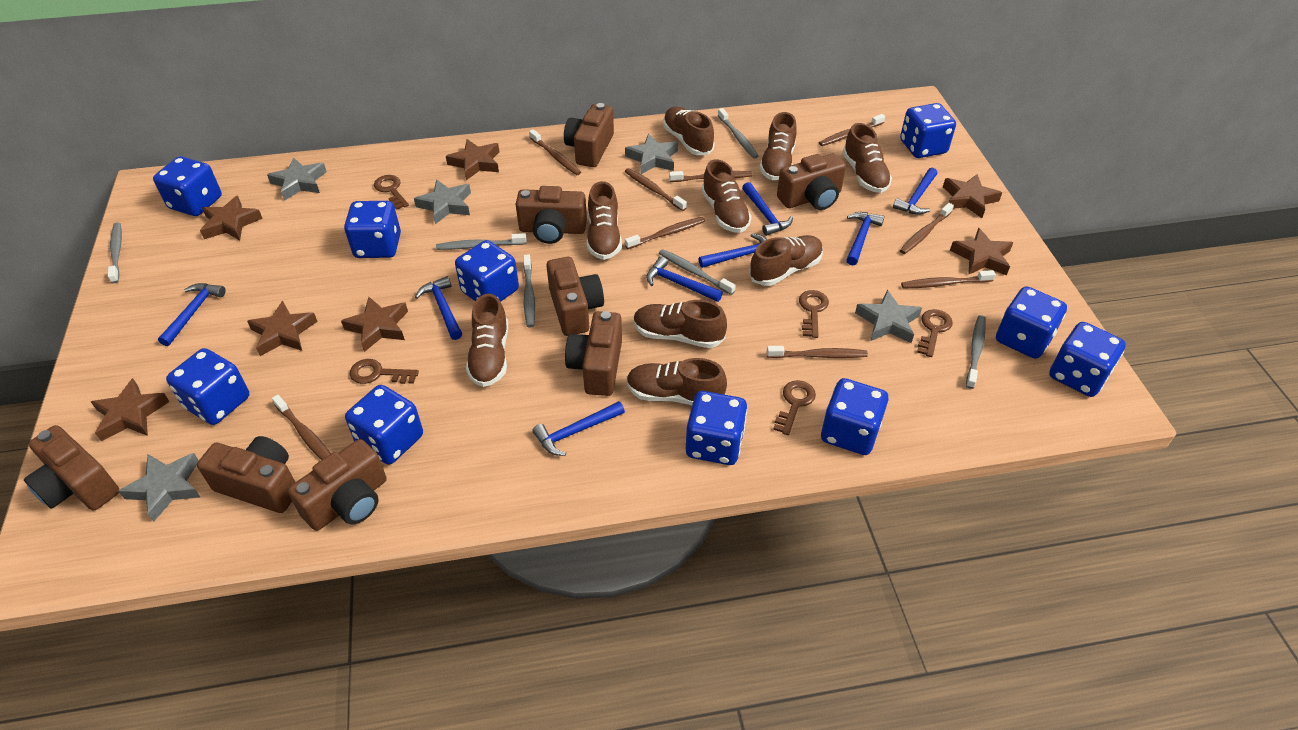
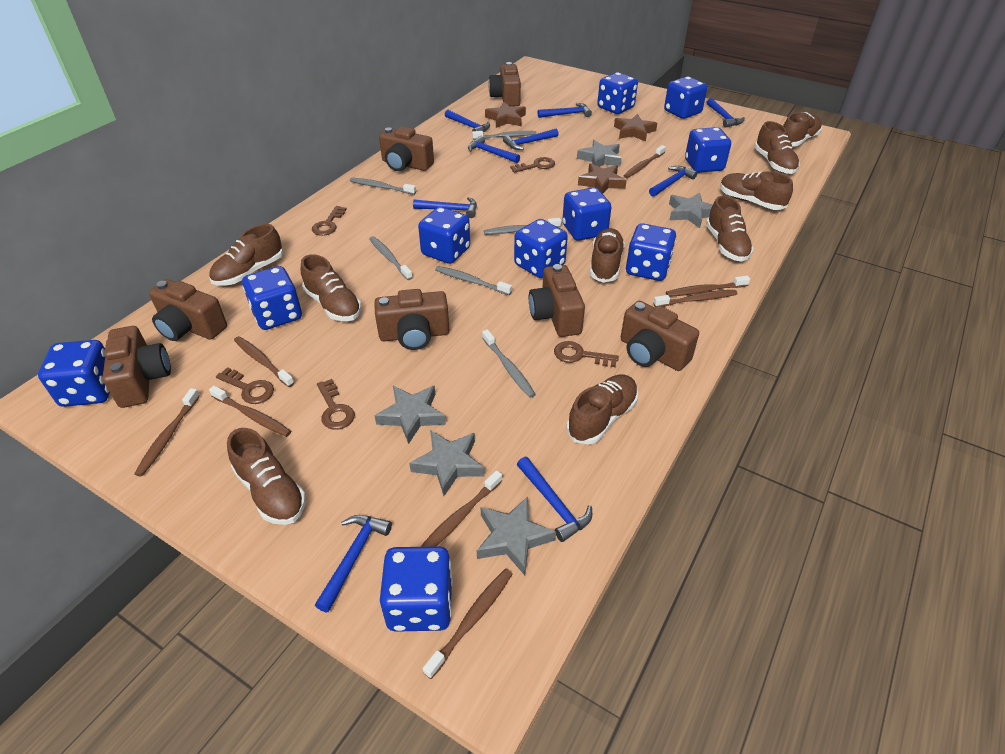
blue hammer: 8 -> 9
brown camera: 8 -> 7
brown star: 7 -> 3
brown toothbrush: 9 -> 8

